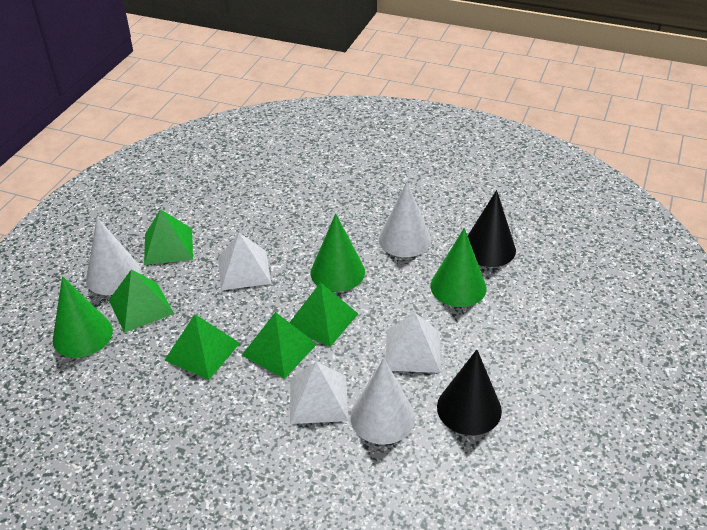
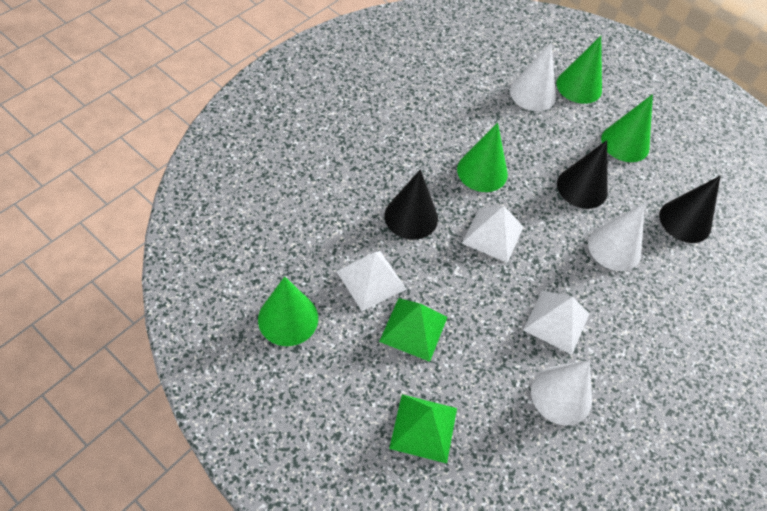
black cone: 2 -> 3
green cone: 3 -> 4
green pyramid: 5 -> 2

